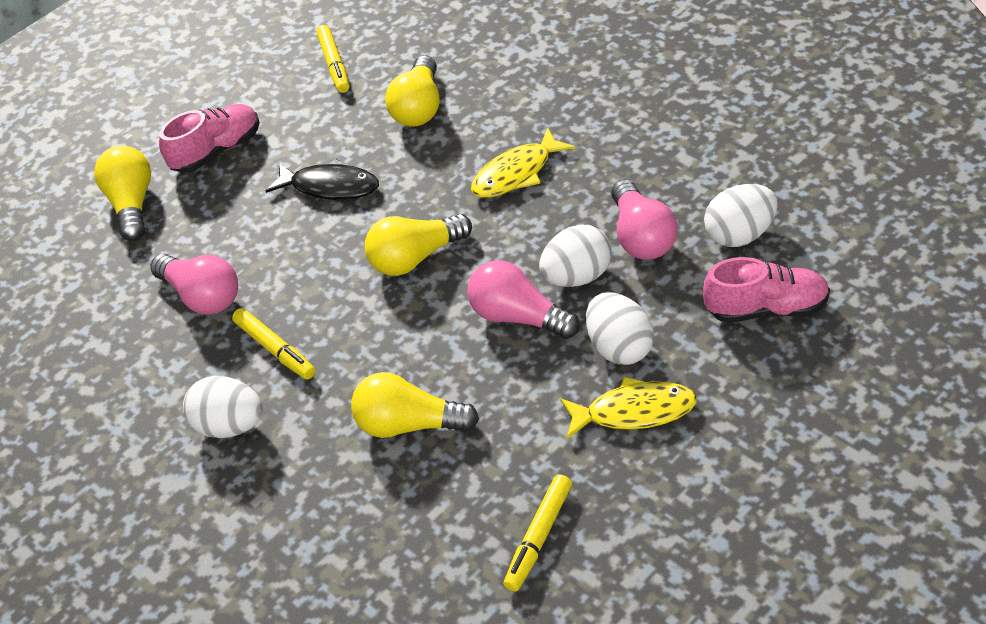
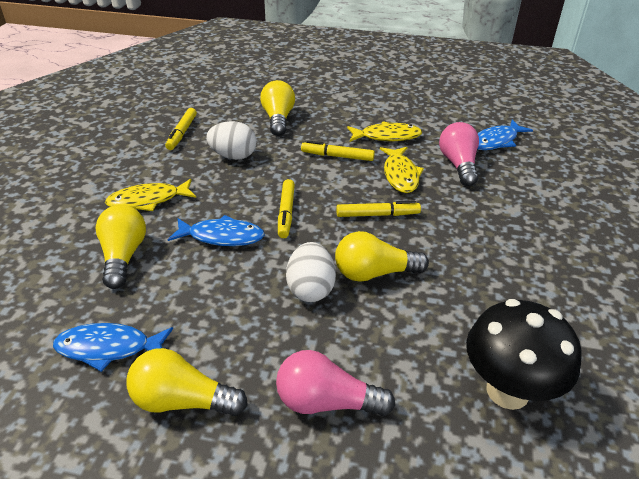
black fish: 1 -> 0
black mushroom: 0 -> 1
blue fish: 0 -> 3
pink light bulb: 3 -> 2
pink shoe: 2 -> 0
white egg: 4 -> 2
yellow fish: 2 -> 3
yellow marker: 3 -> 4

